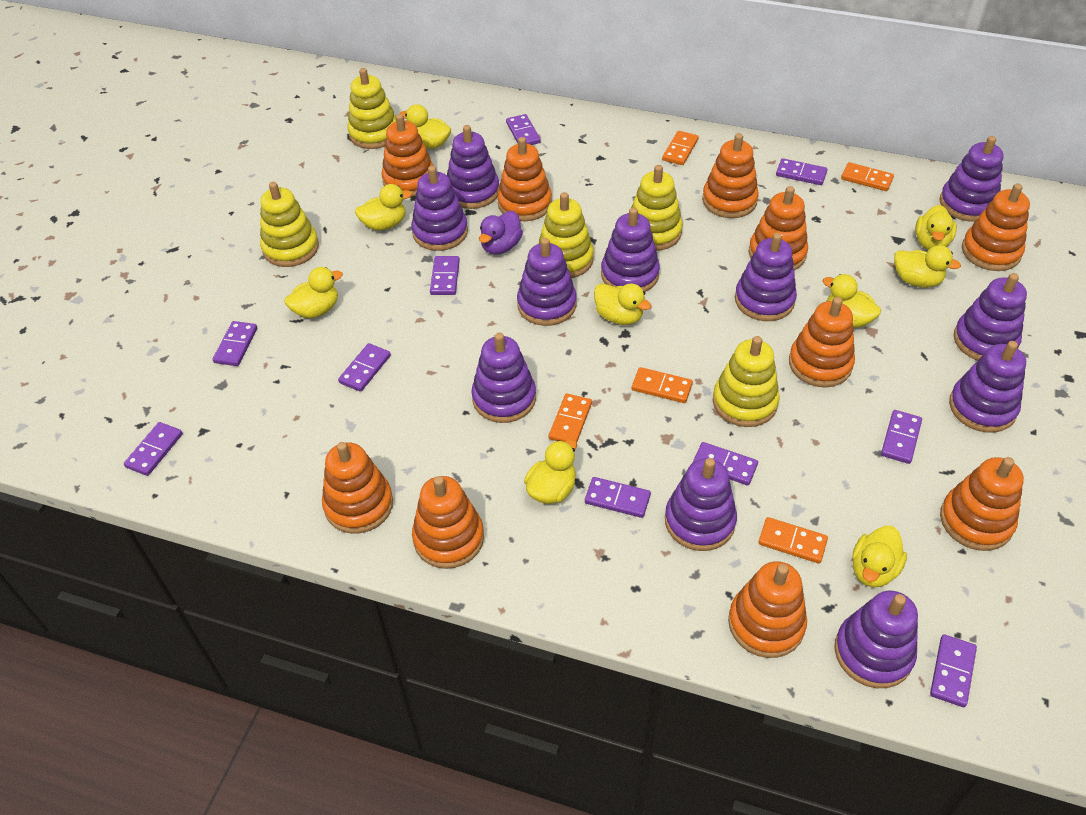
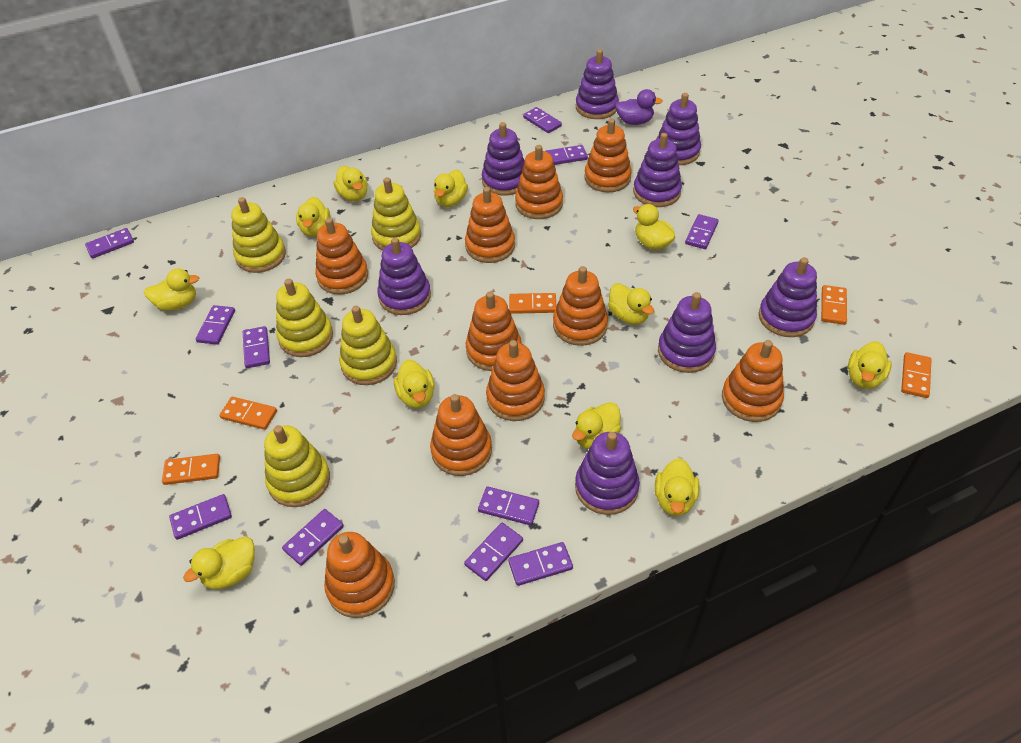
purple domino: 10 -> 11
purple stacking toy: 11 -> 8
yellow duck: 9 -> 11

